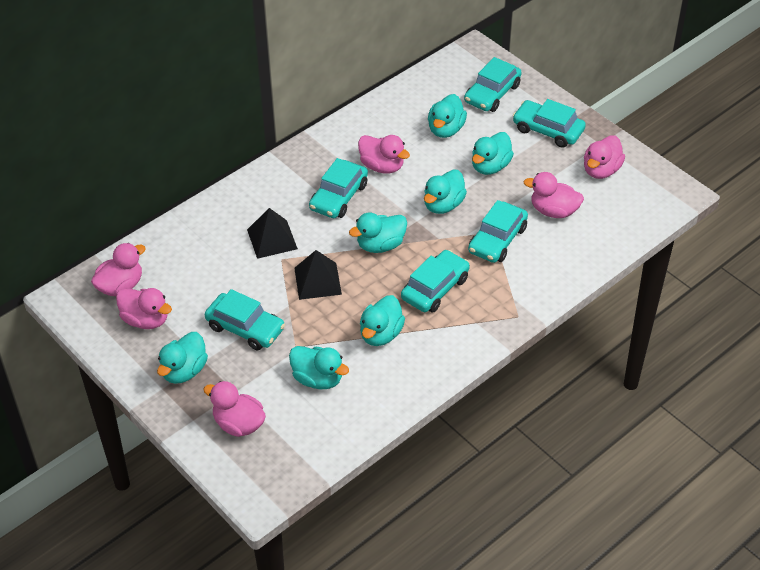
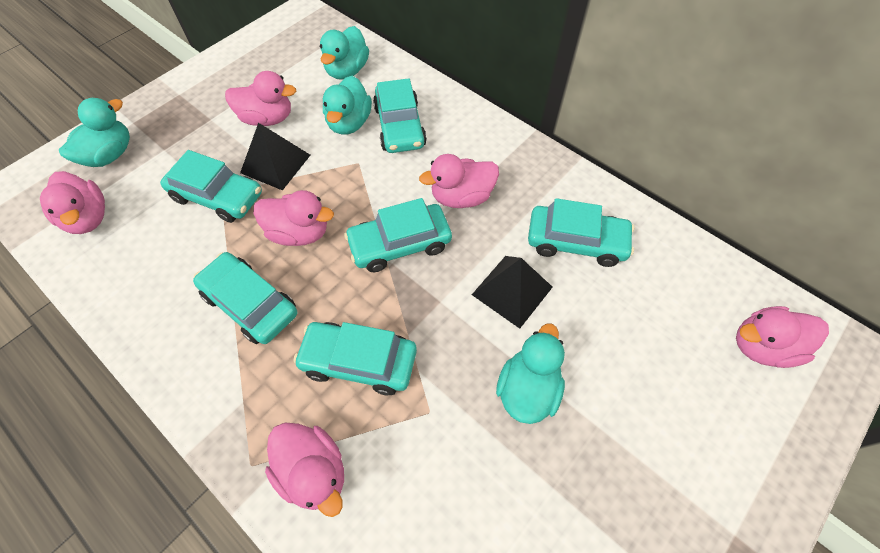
turquoise duck: 7 -> 4

